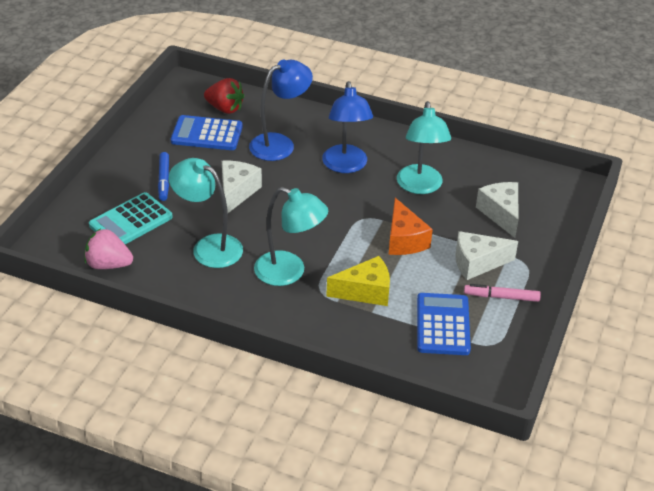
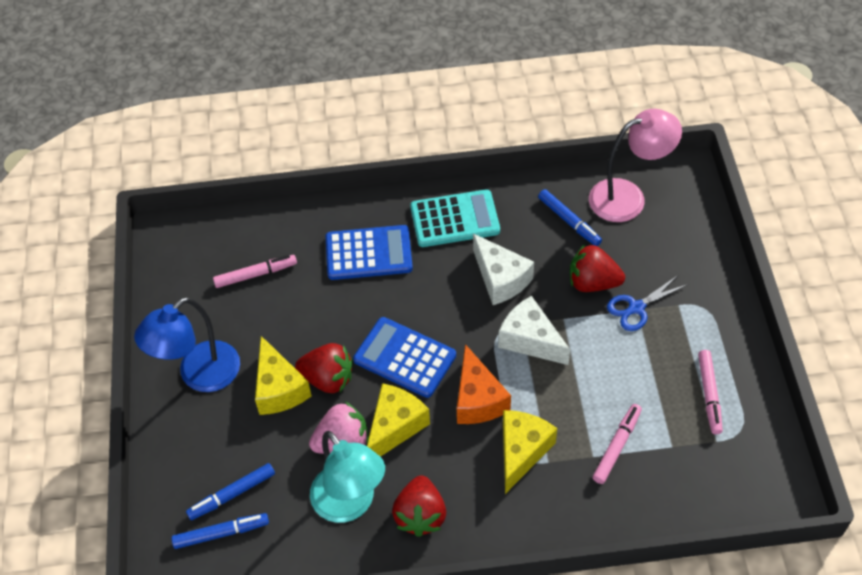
blue lamp: 2 -> 1
blue marker: 1 -> 3
blue scissors: 0 -> 1
pink lamp: 0 -> 1
pink marker: 1 -> 3
red strawberry: 1 -> 3
turquoise lamp: 3 -> 1
white cheese: 3 -> 2
yellow cheese: 1 -> 3

